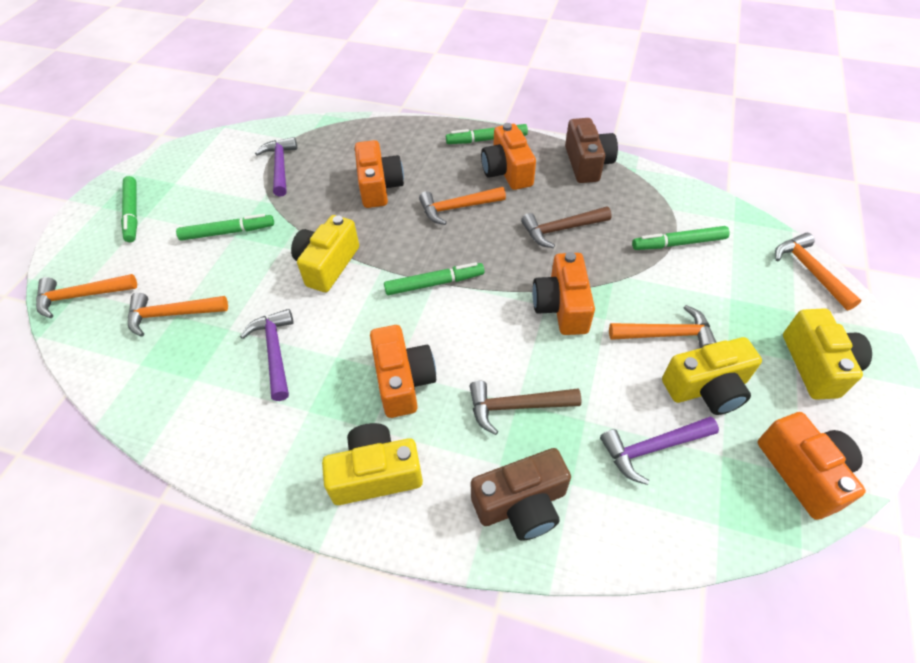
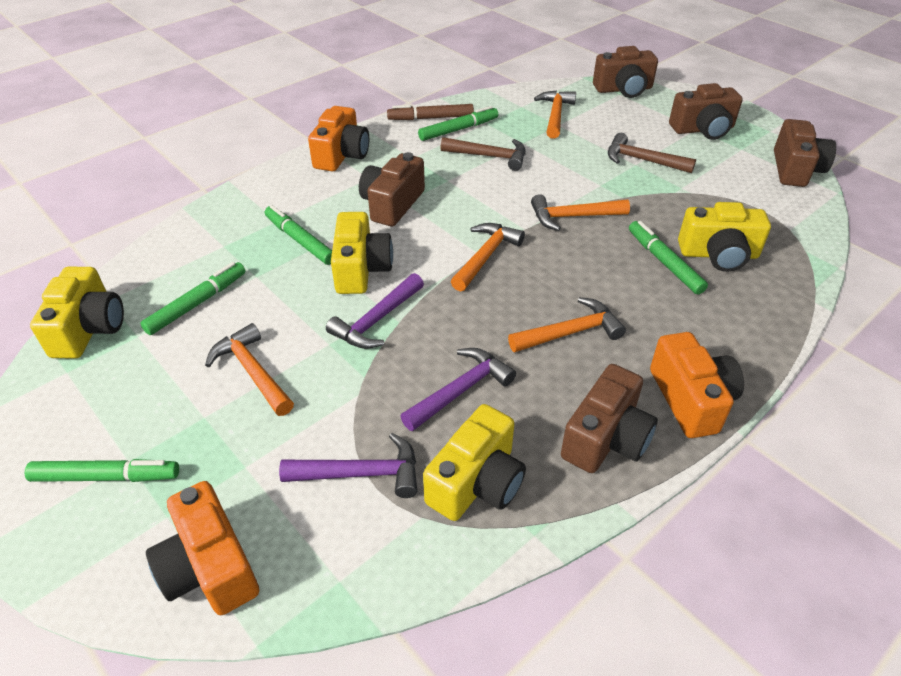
brown camera: 2 -> 5
brown marker: 0 -> 1
orange camera: 5 -> 3

